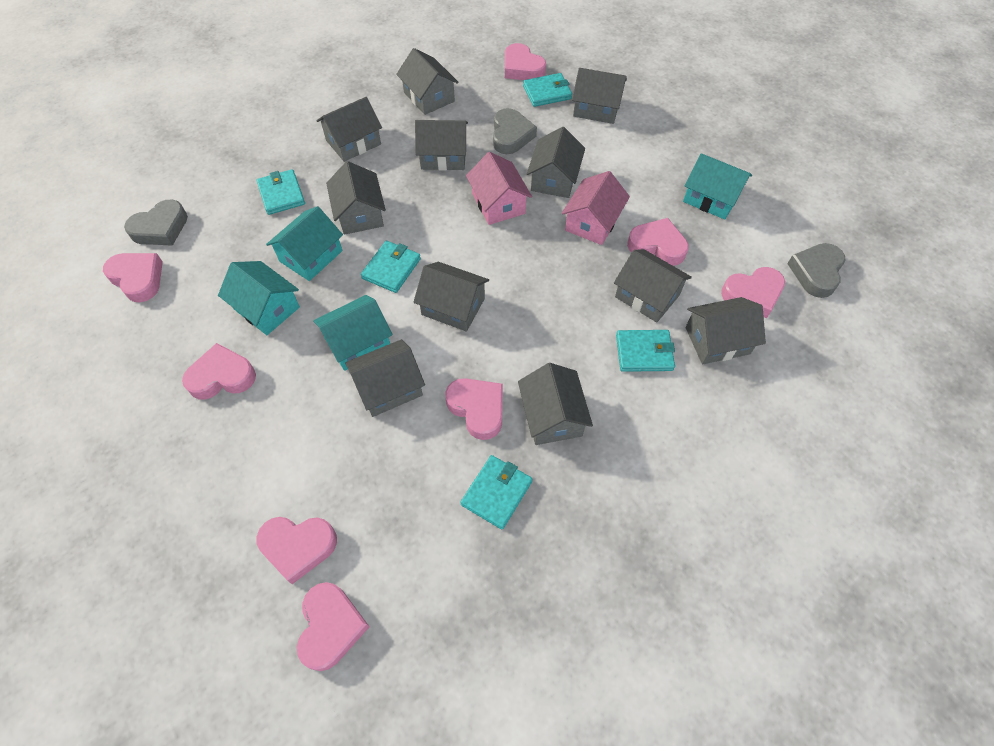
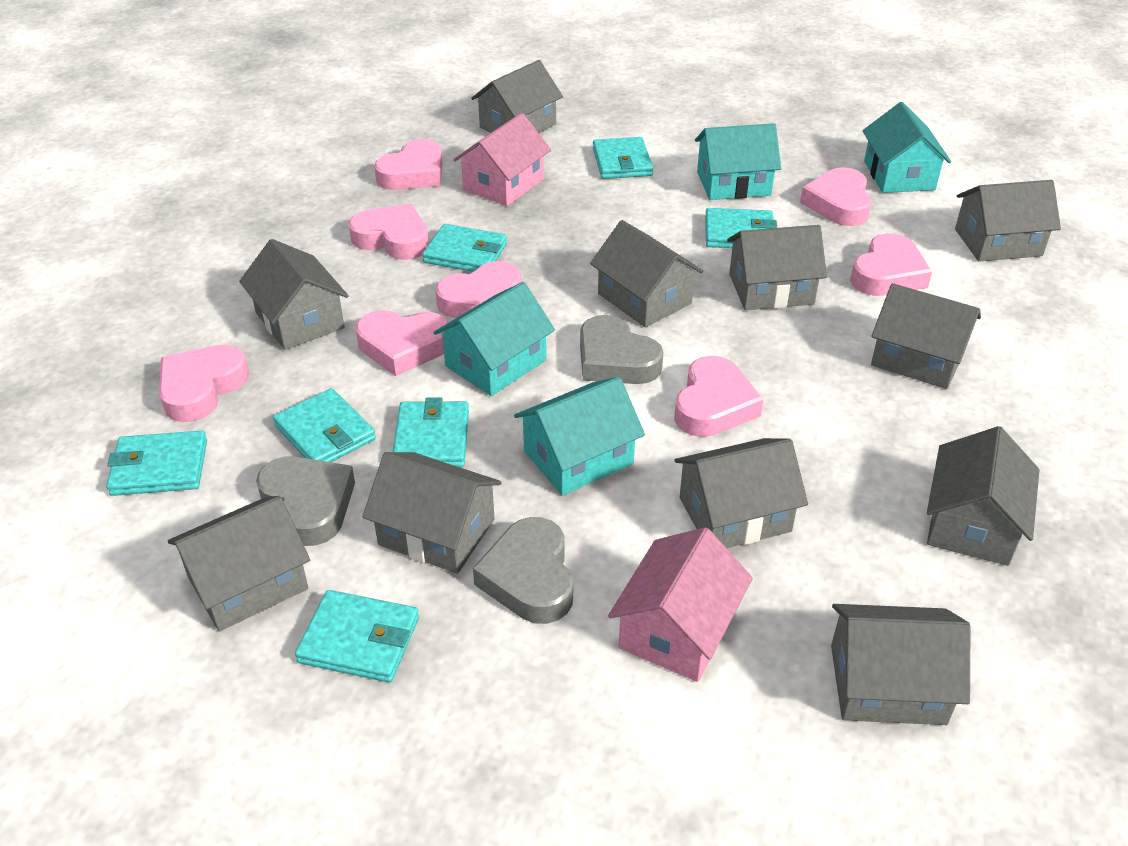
turquoise wallet: 5 -> 7

